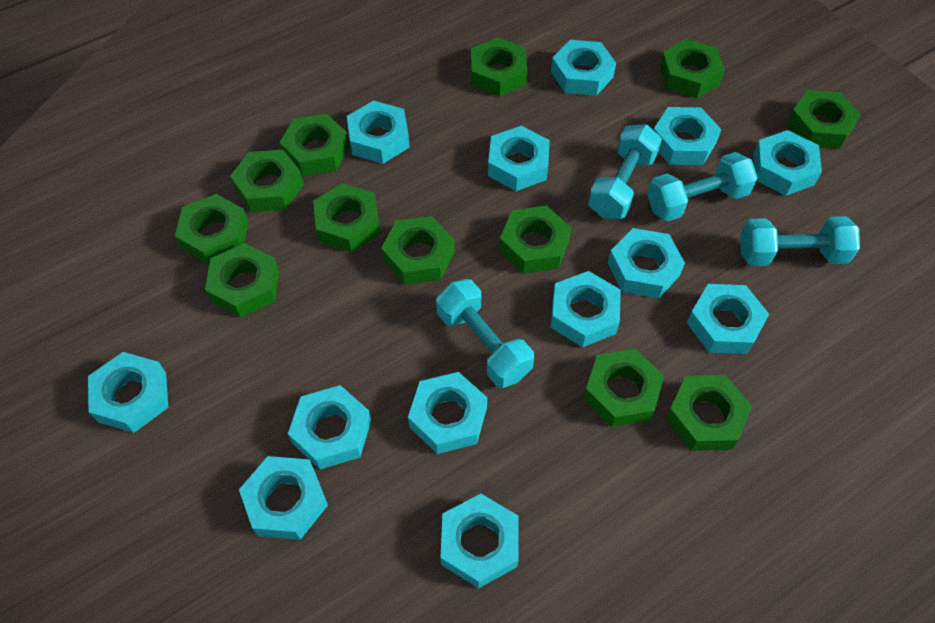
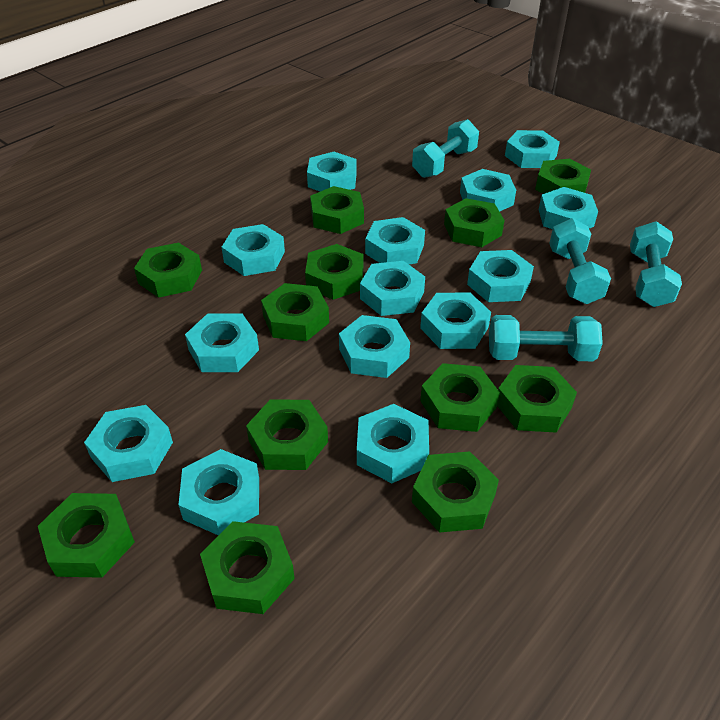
turquoise nut: 13 -> 14

